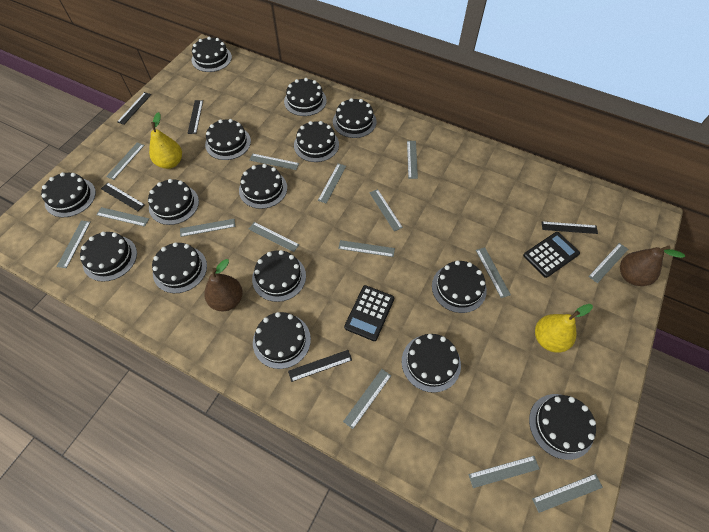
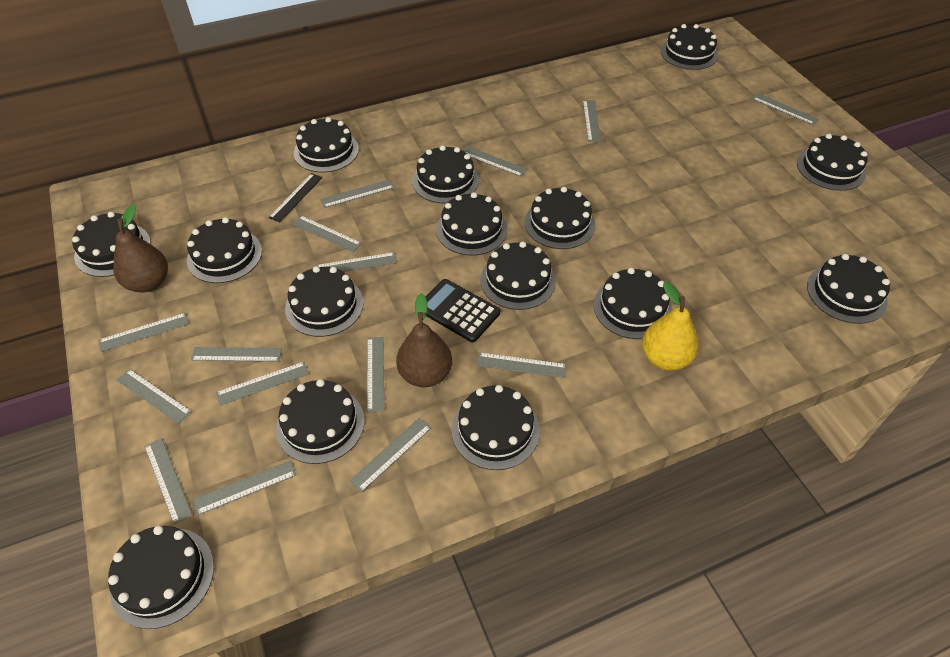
black calculator: 2 -> 1
black ruler: 5 -> 1
yellow pear: 2 -> 1

